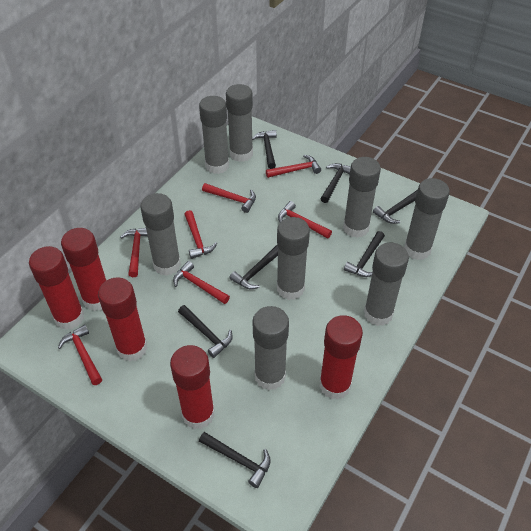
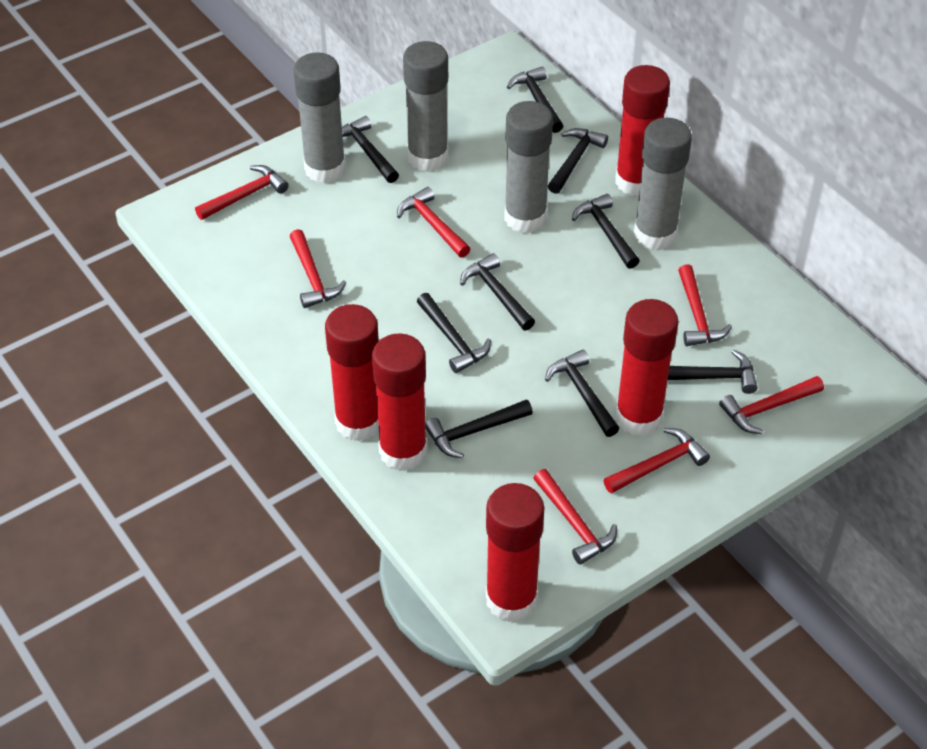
black hammer: 7 -> 9
grey glue stick: 8 -> 4

